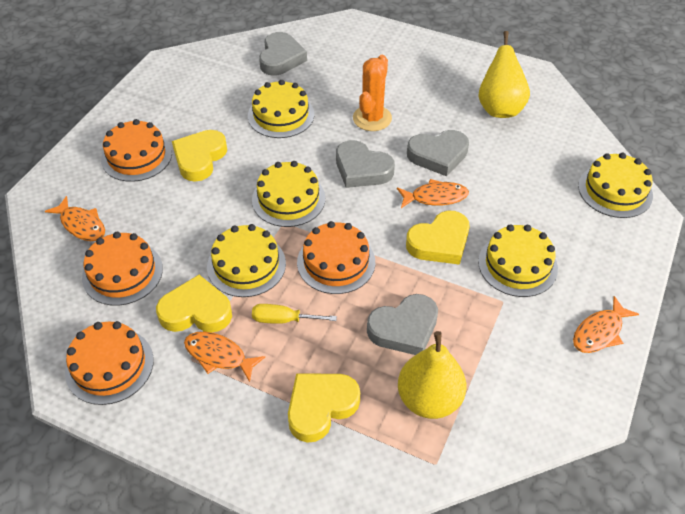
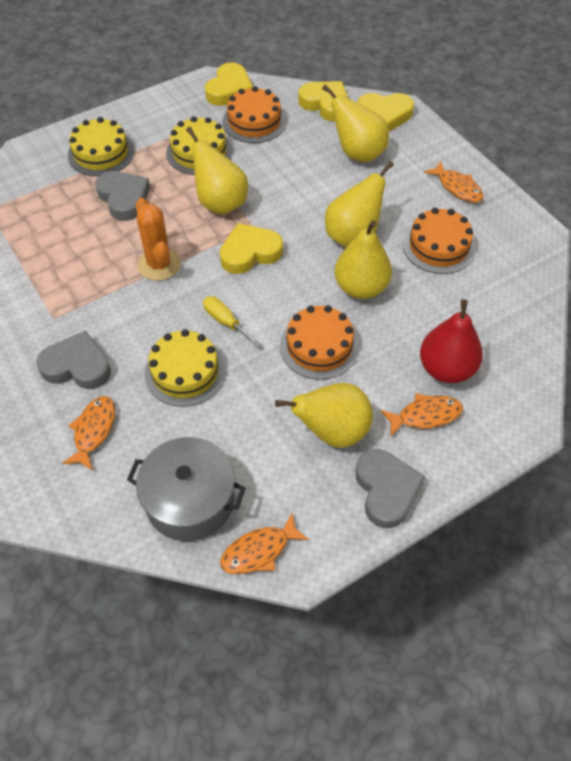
grey heart: 4 -> 3
grey pot: 0 -> 1
orange cake: 4 -> 3
red pear: 0 -> 1
yellow cake: 5 -> 3
yellow pear: 2 -> 5

